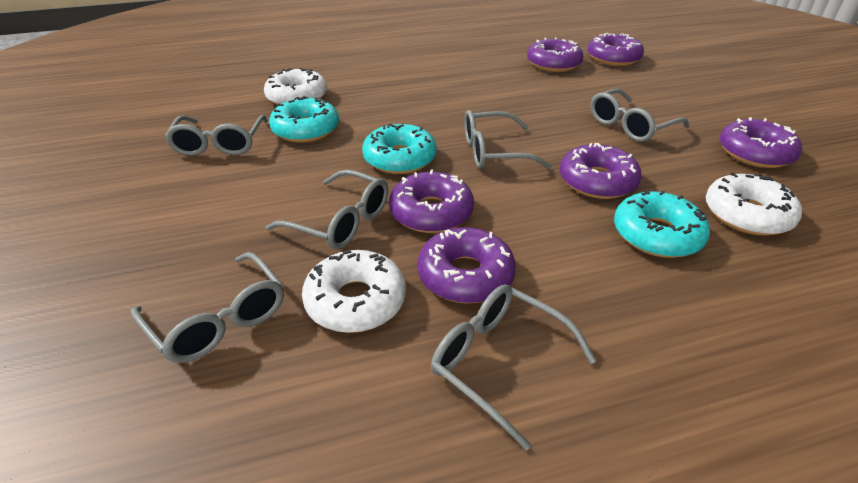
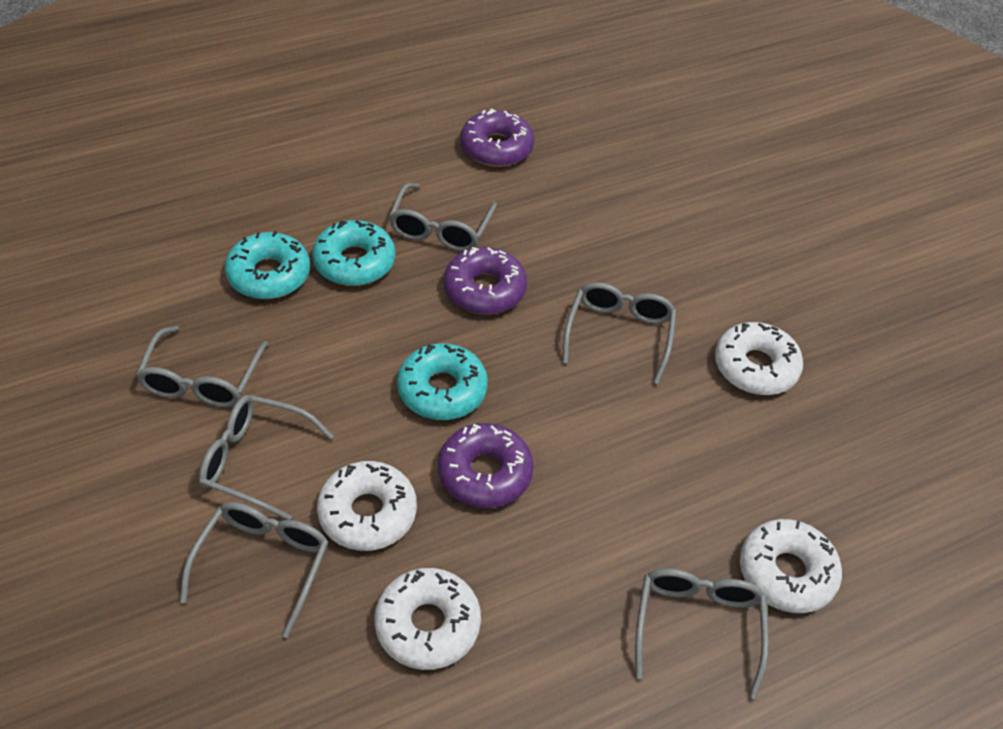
purple donut: 6 -> 3
white donut: 3 -> 4

